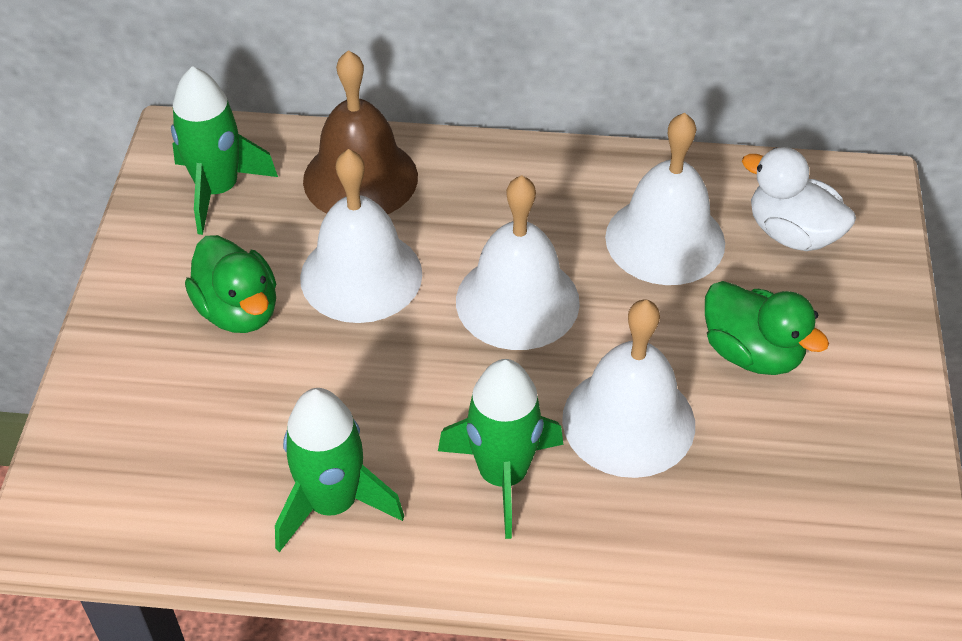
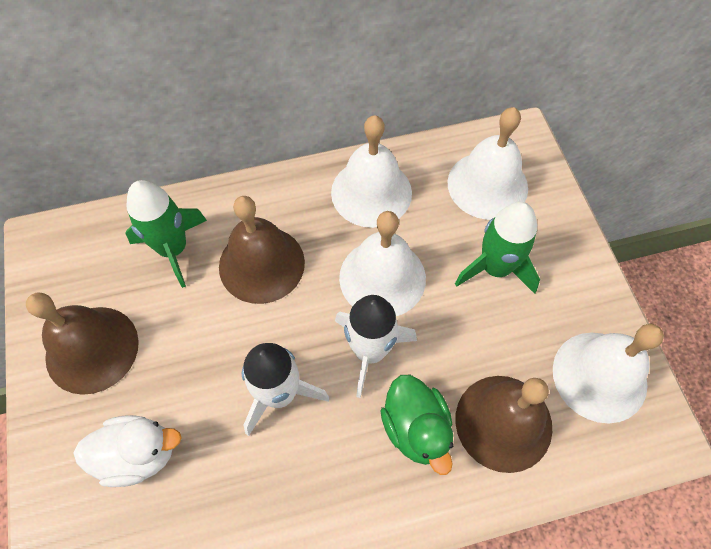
brown bell: 1 -> 3
green duck: 2 -> 1
green rocket: 3 -> 2
white rocket: 0 -> 2

